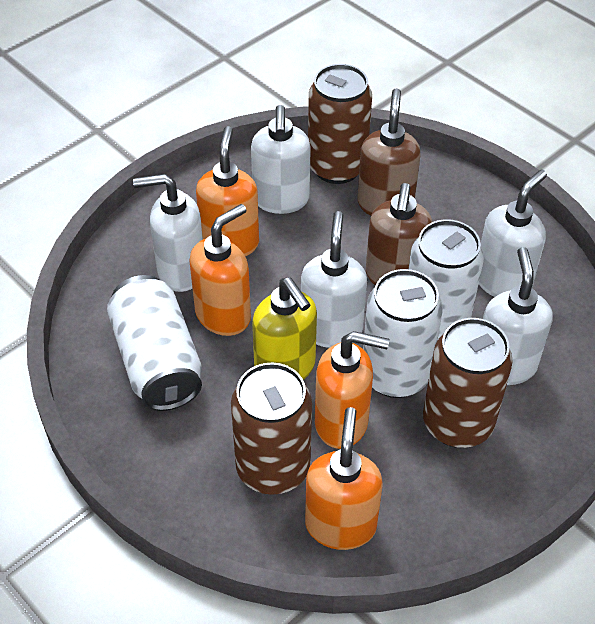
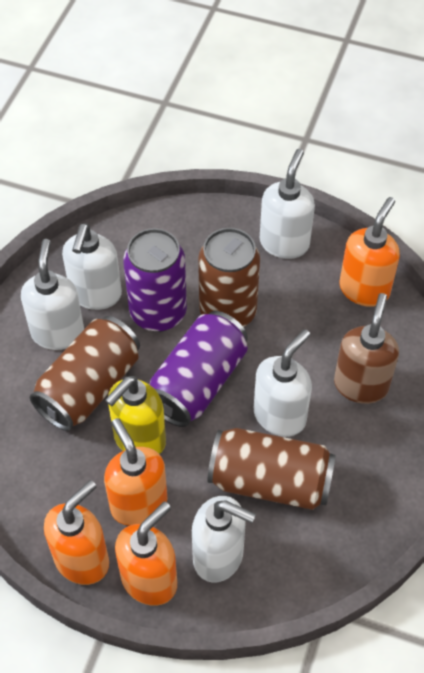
brown soap dispenser: 2 -> 1
purple can: 0 -> 2
white can: 3 -> 0

